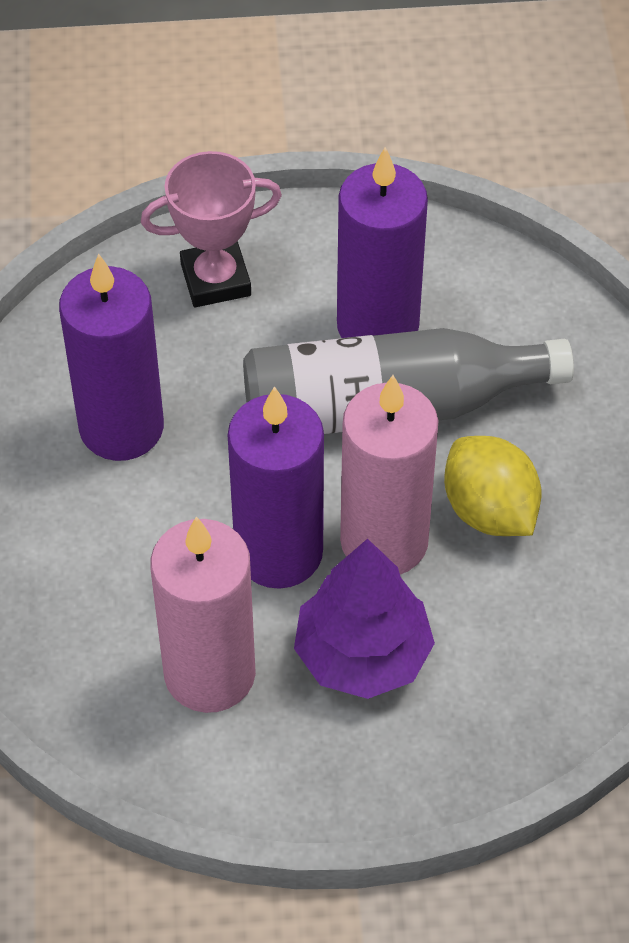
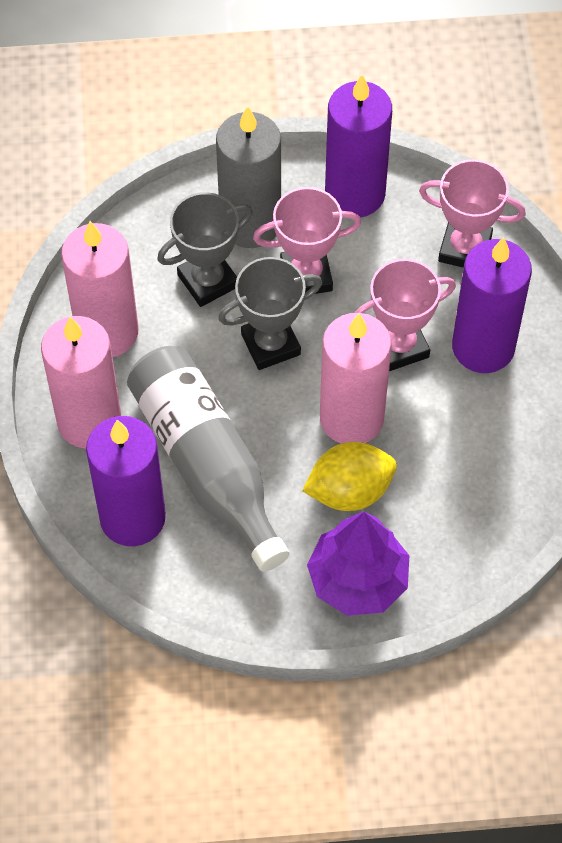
grey candle: 0 -> 1
grey trophy: 0 -> 2
pink candle: 2 -> 3
pink trophy: 1 -> 3

